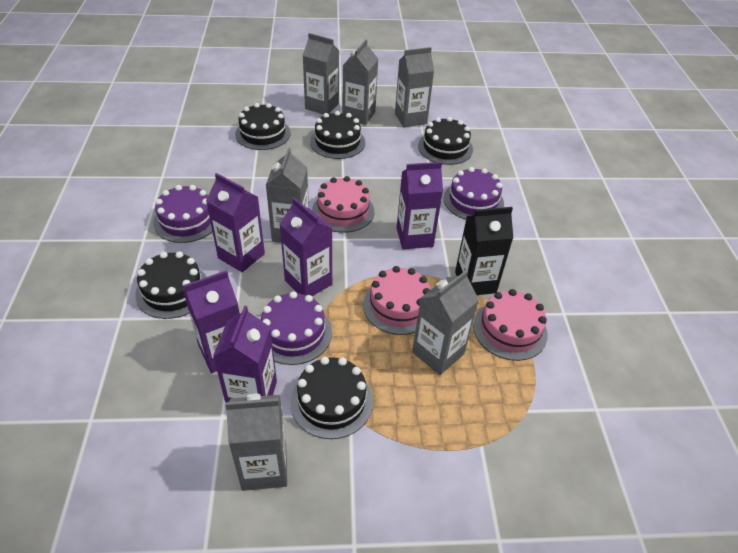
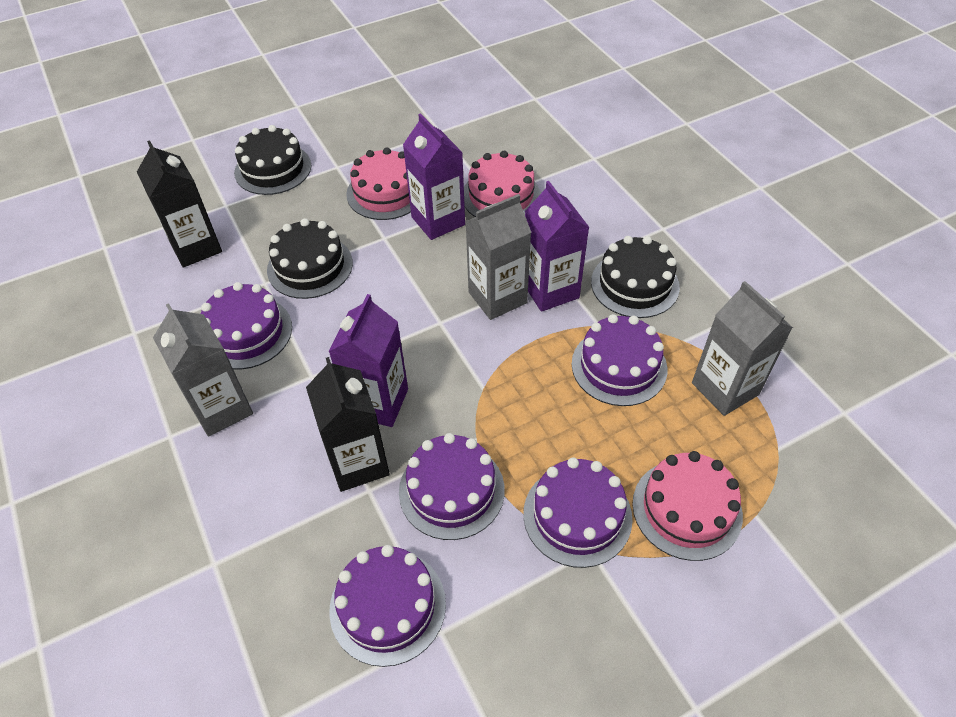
black cake: 5 -> 3
black carton: 1 -> 2
grey carton: 6 -> 3
purple cake: 3 -> 5
purple carton: 5 -> 3

